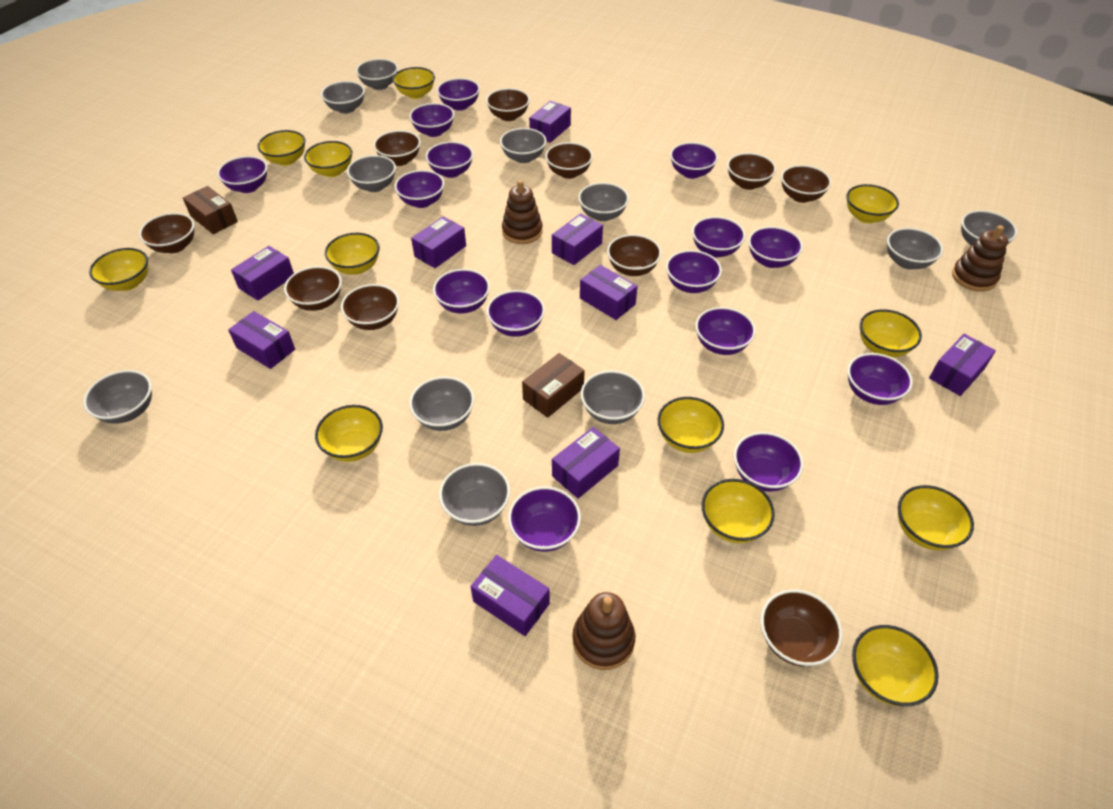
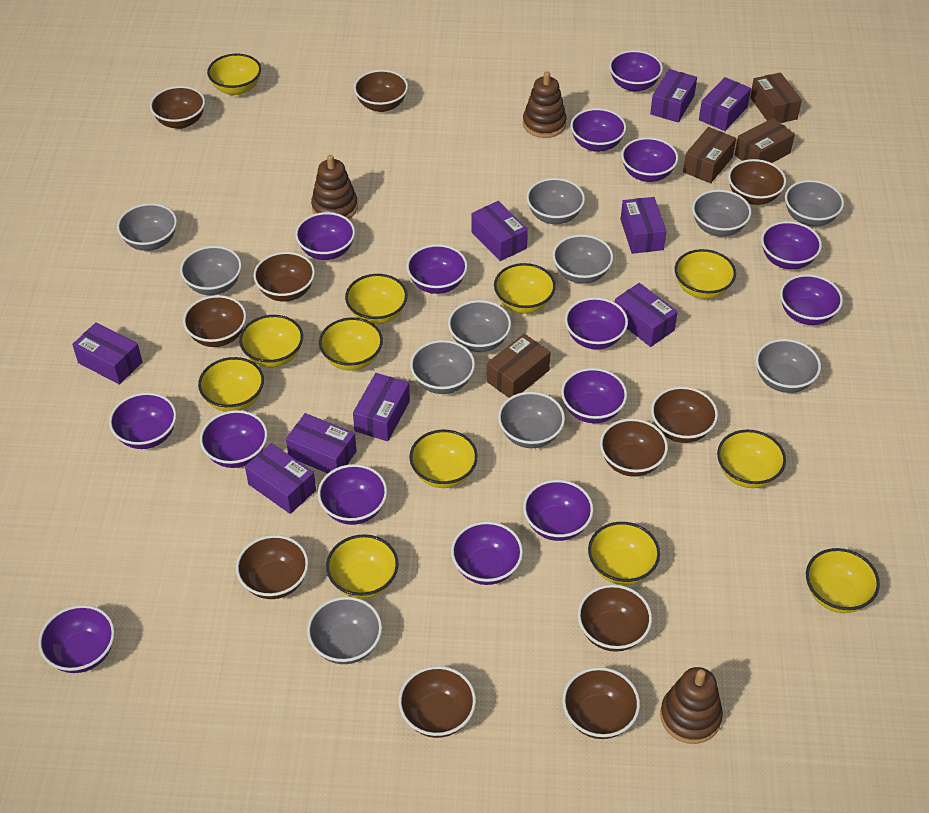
brown bowl: 10 -> 11
brown box: 2 -> 4

